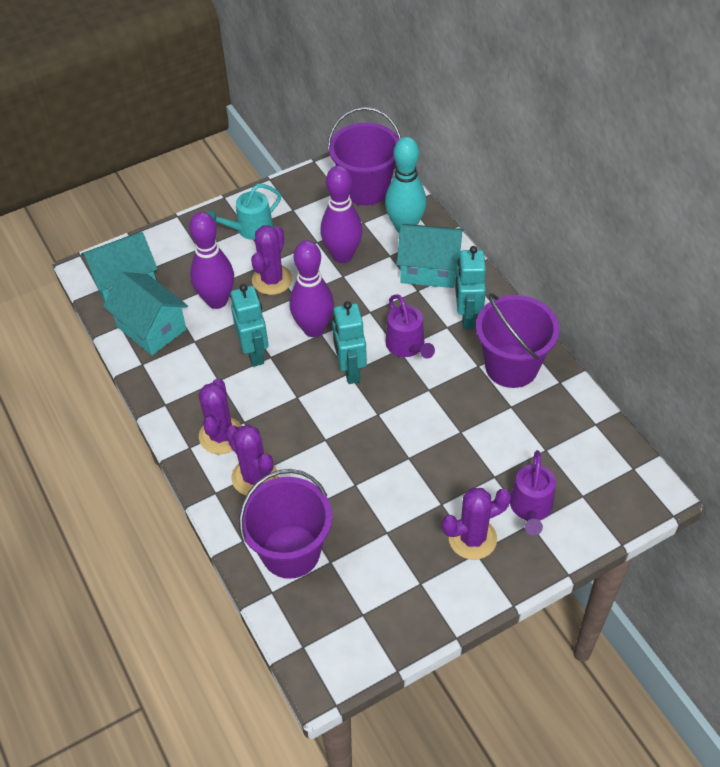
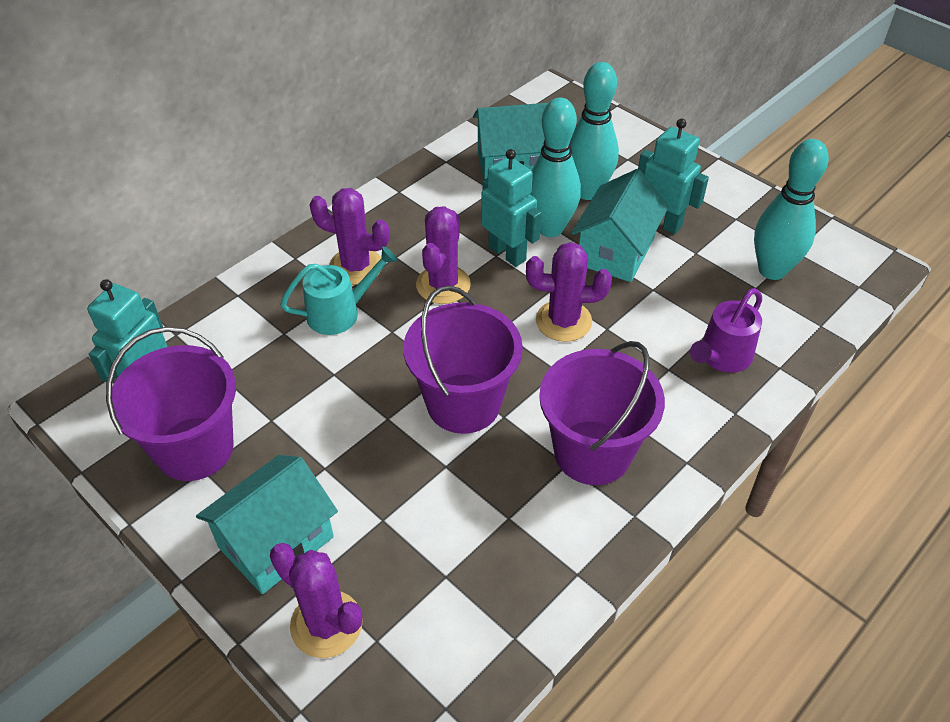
purple bowling pin: 3 -> 0
purple watering can: 2 -> 1
turquoise bowling pin: 1 -> 3

